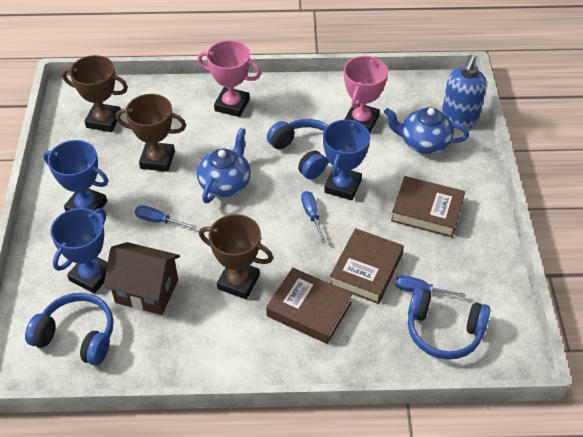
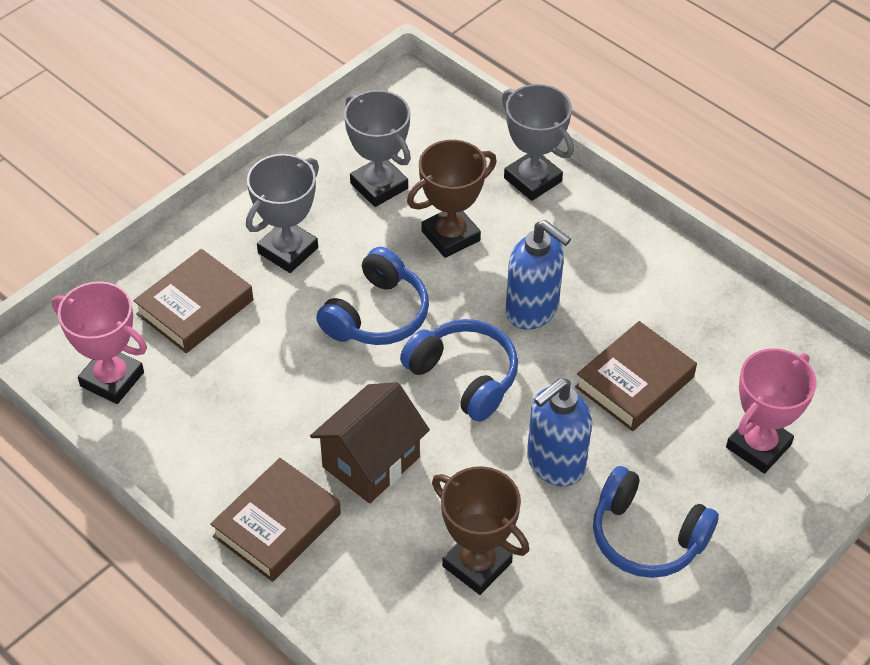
blue screwdriver: 3 -> 0
blue soap dispenser: 1 -> 2
blue teapot: 2 -> 0
blue trophy: 3 -> 0
brown trophy: 3 -> 2
grey trophy: 0 -> 3

